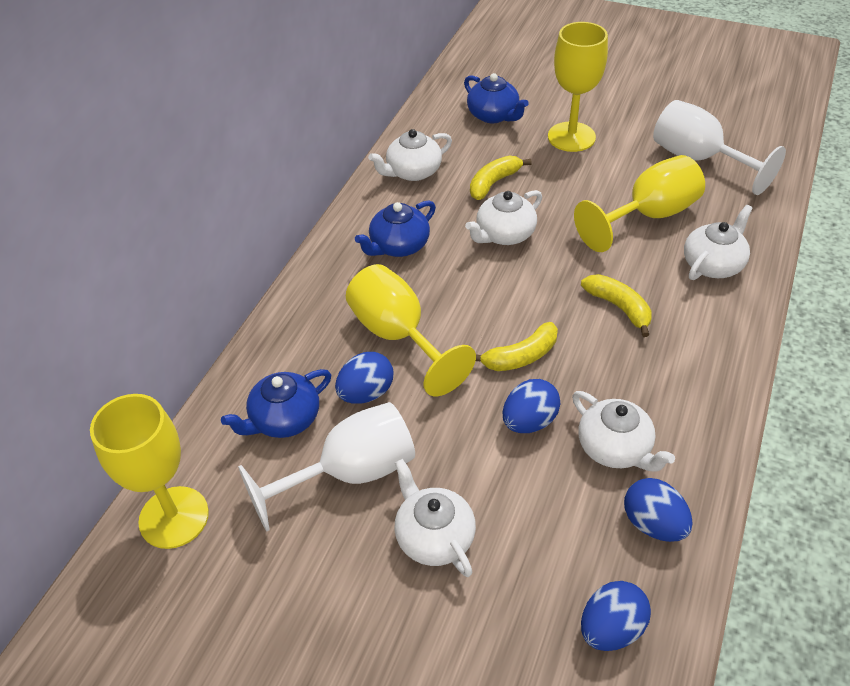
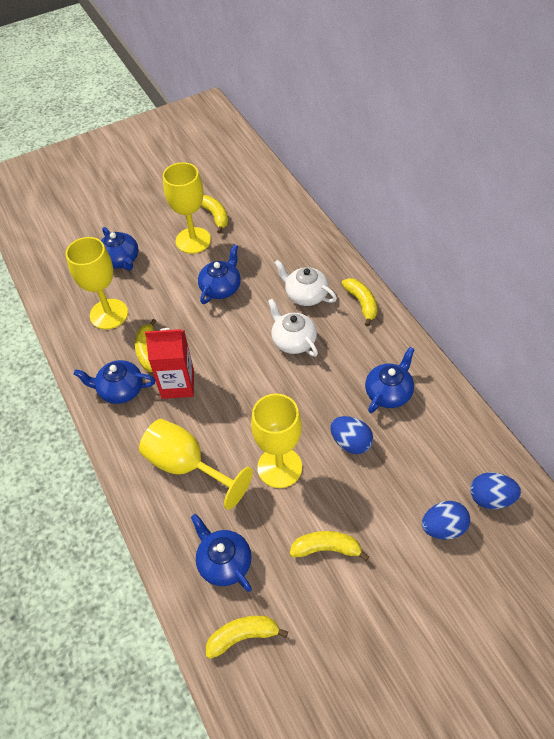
blue egg: 4 -> 3
blue teapot: 3 -> 5
red carton: 0 -> 1
white goblet: 2 -> 0
white teapot: 5 -> 2
yellow banana: 3 -> 5

